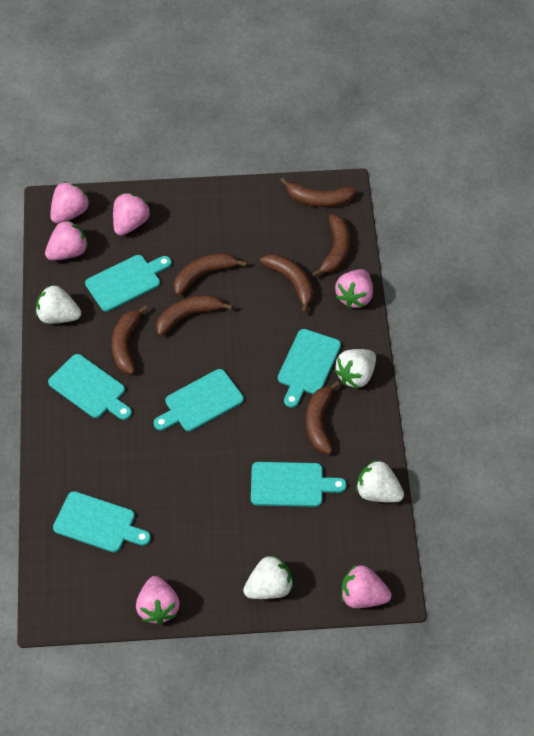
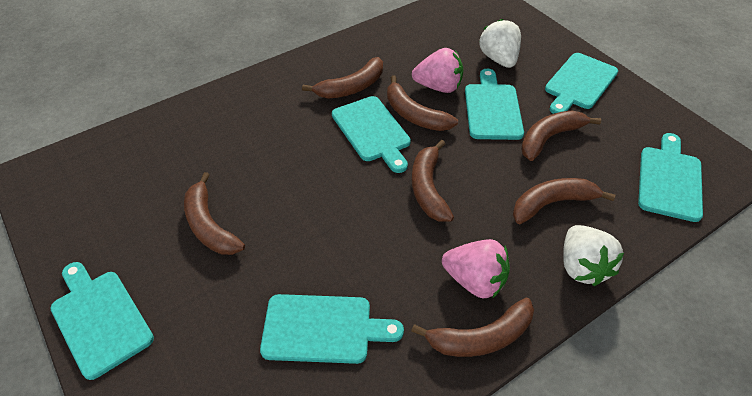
pink strawberry: 6 -> 2
white strawberry: 4 -> 2

